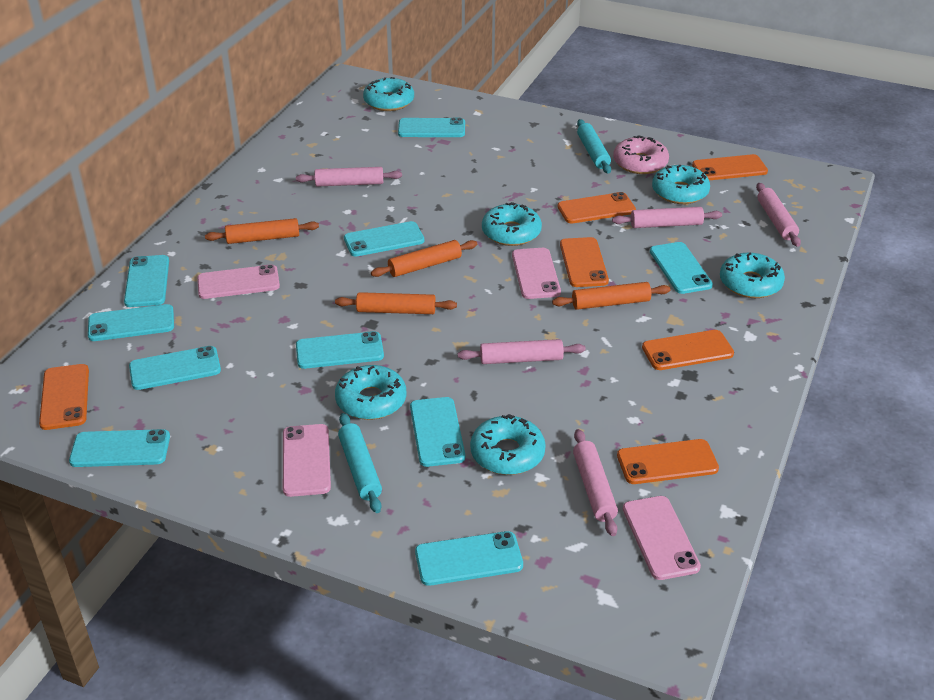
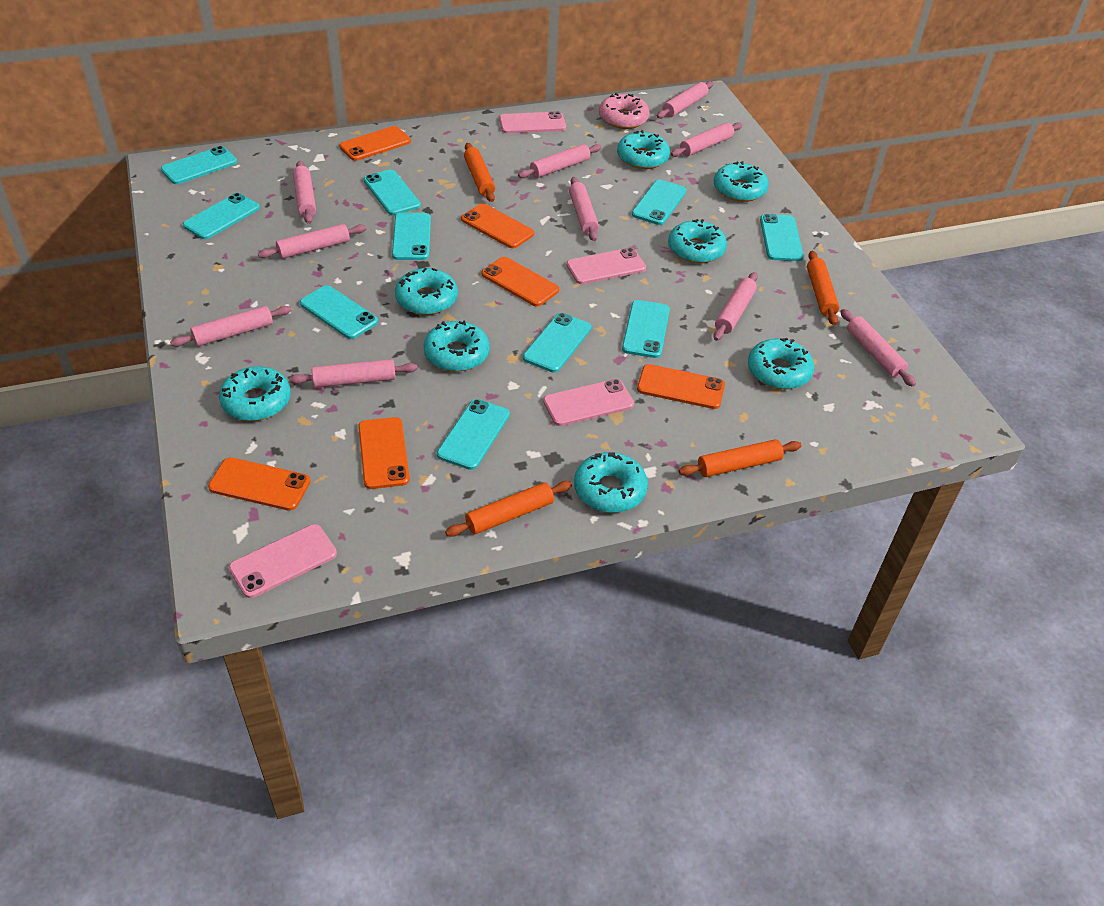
pink rolling pin: 5 -> 10
turquoise donut: 6 -> 8
turquoise rolling pin: 2 -> 0

